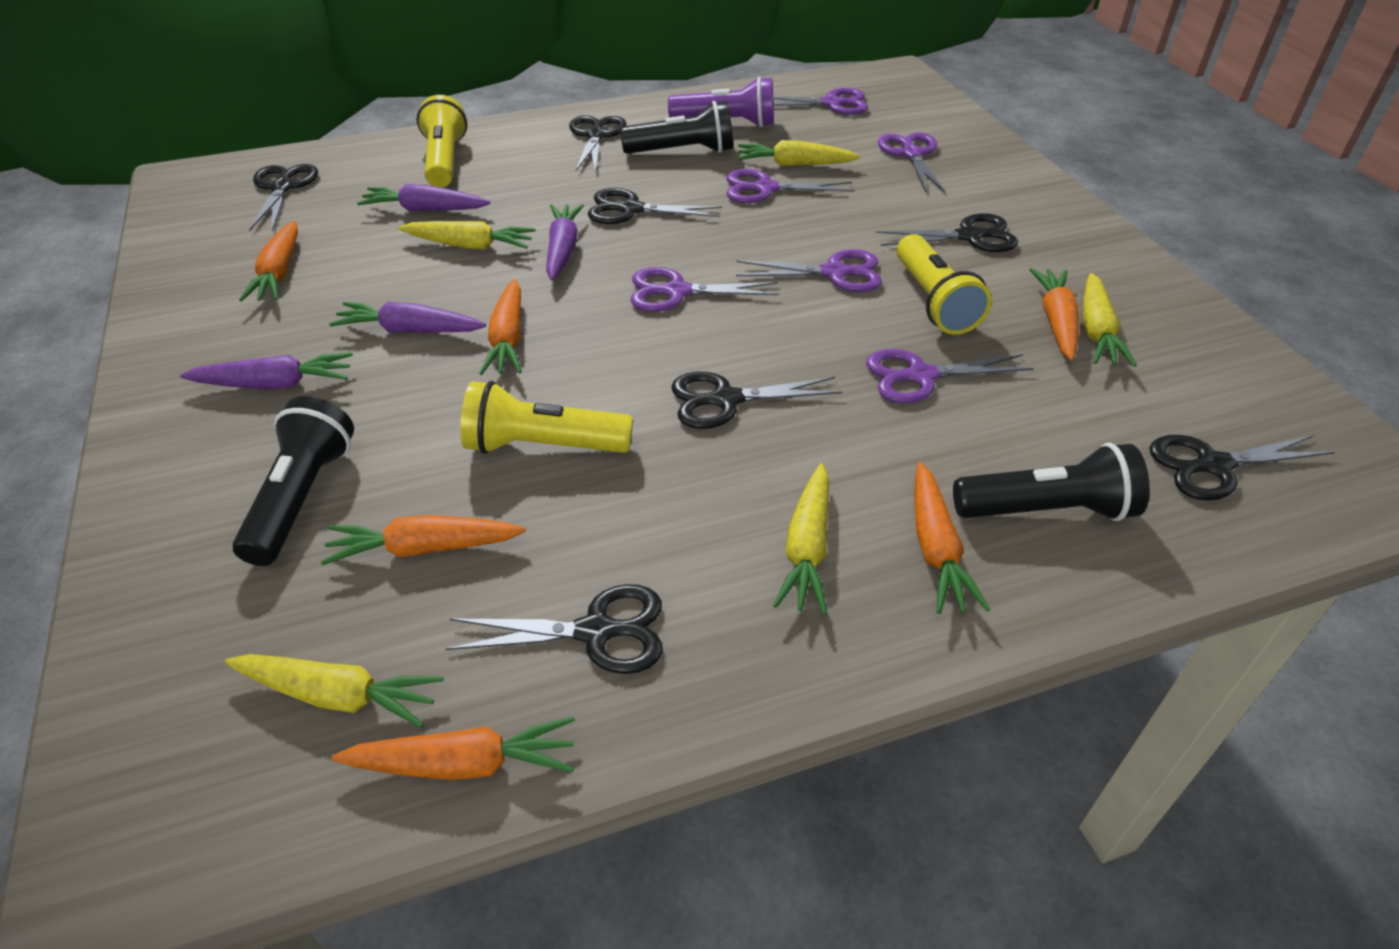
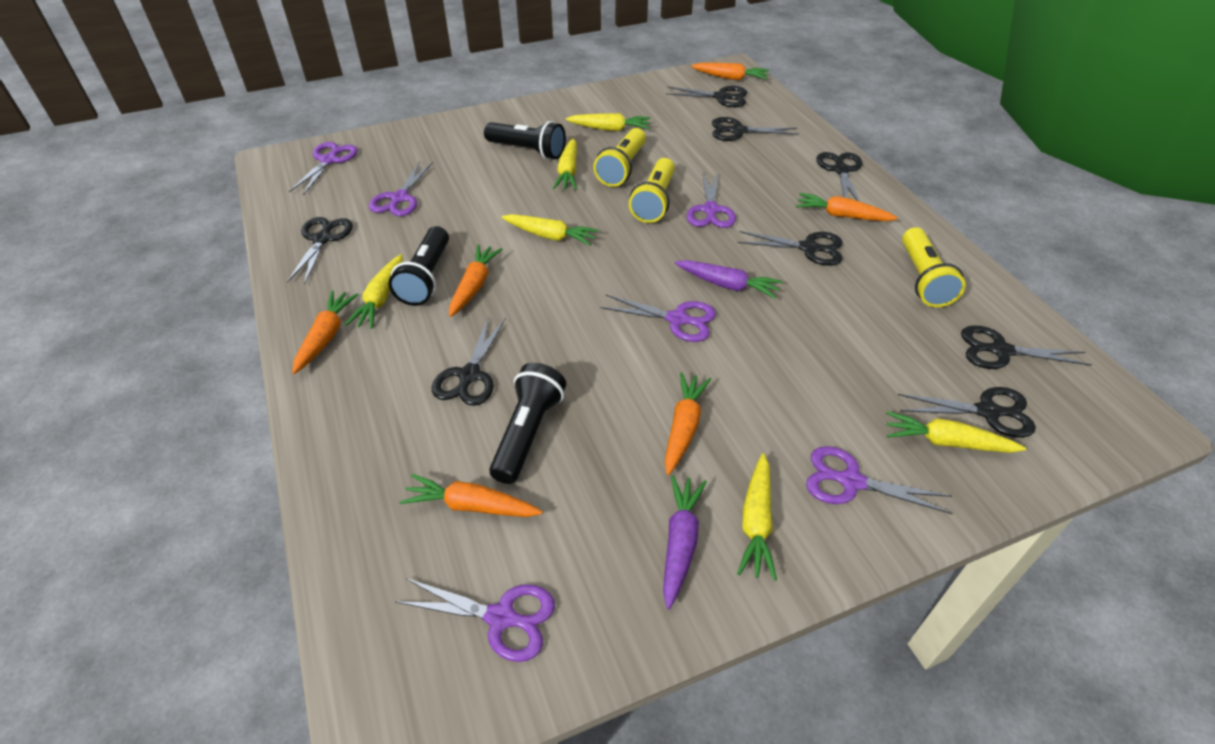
black scissors: 7 -> 8
purple carrot: 4 -> 2
purple flashlight: 1 -> 0
yellow carrot: 5 -> 6

